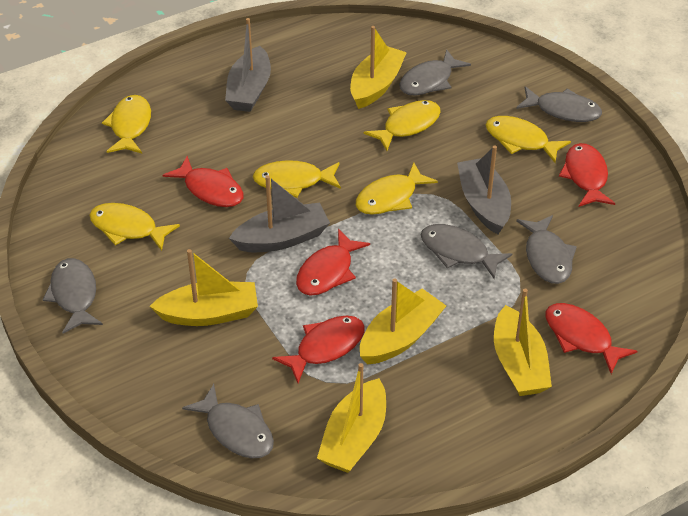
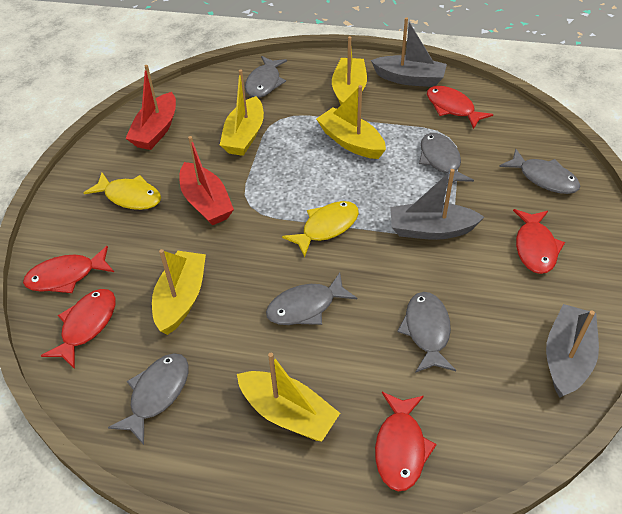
red boat: 0 -> 2
yellow fish: 6 -> 2

